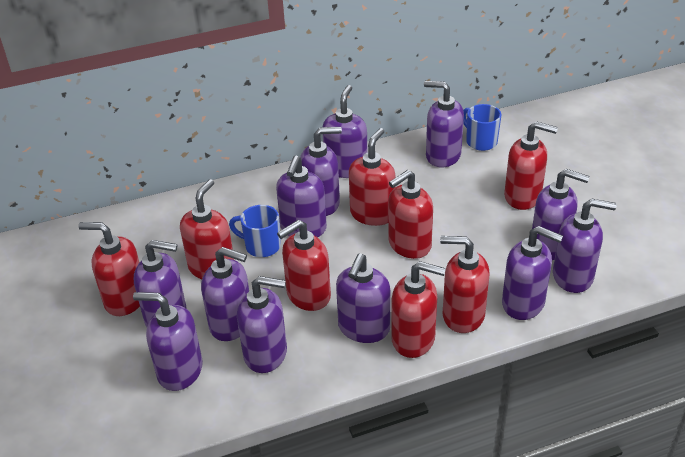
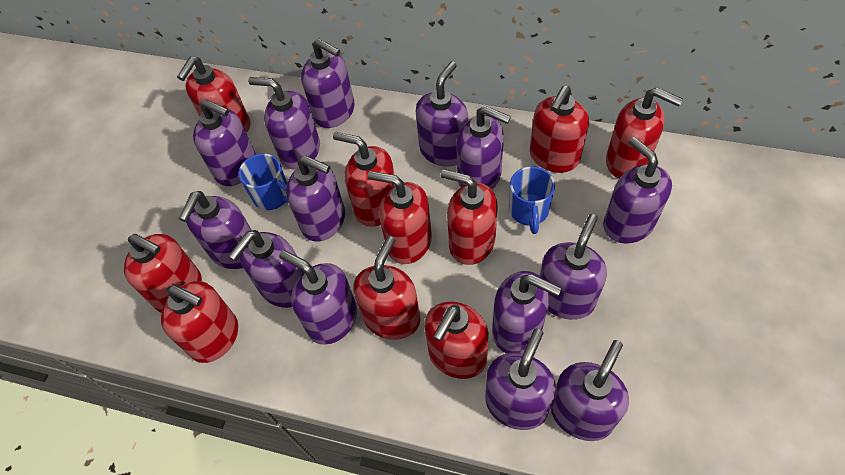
purple soap dispenser: 12 -> 14
red soap dispenser: 8 -> 10

